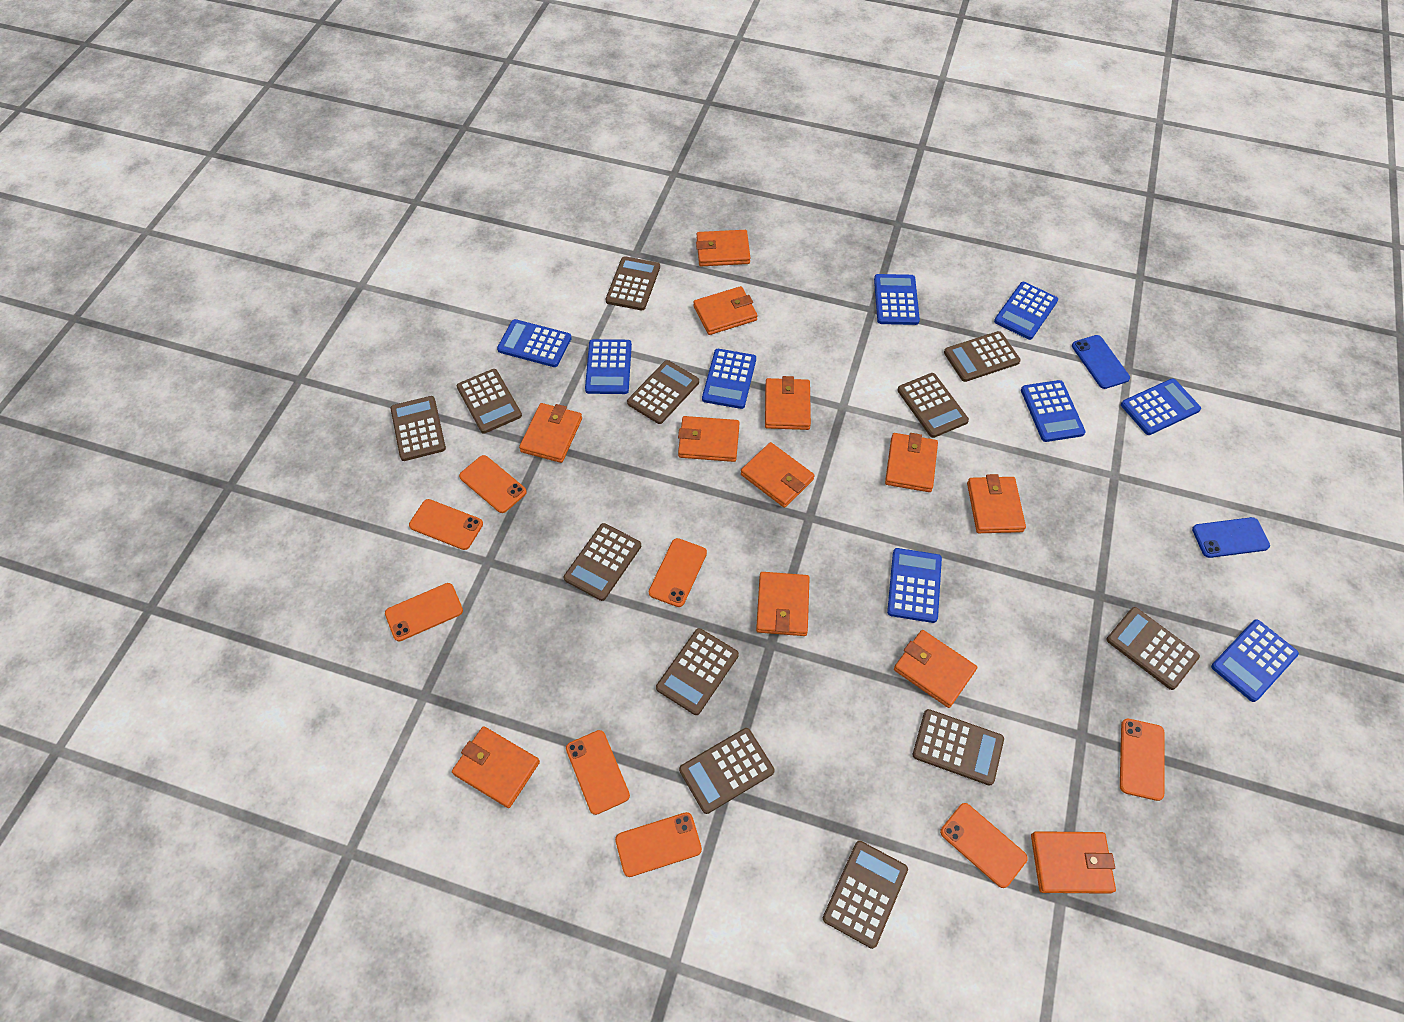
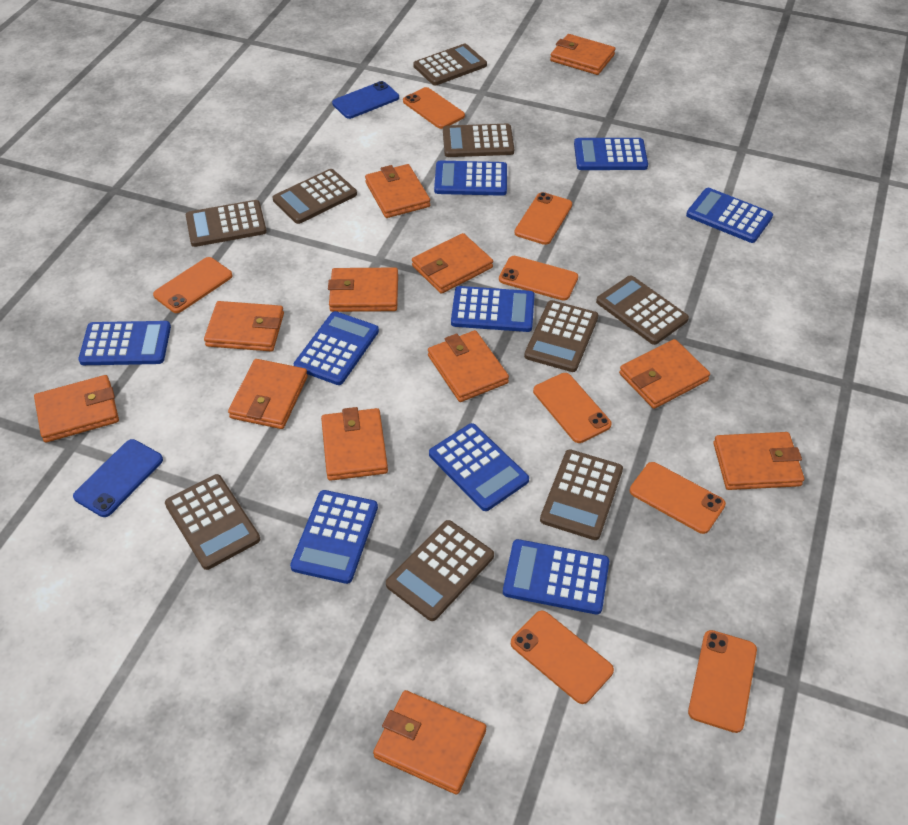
brown calculator: 12 -> 9

